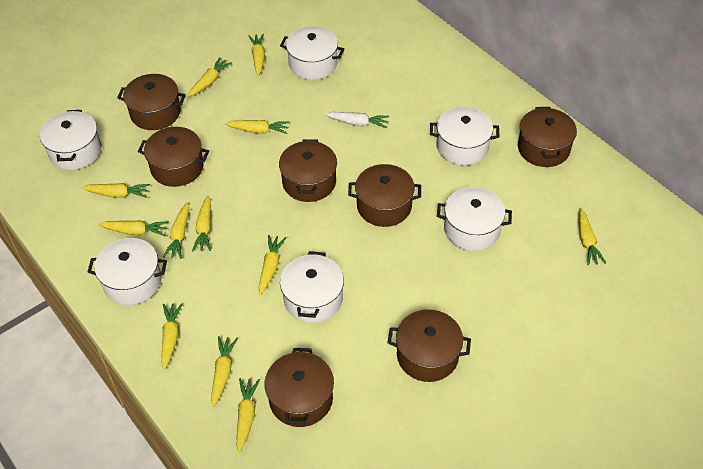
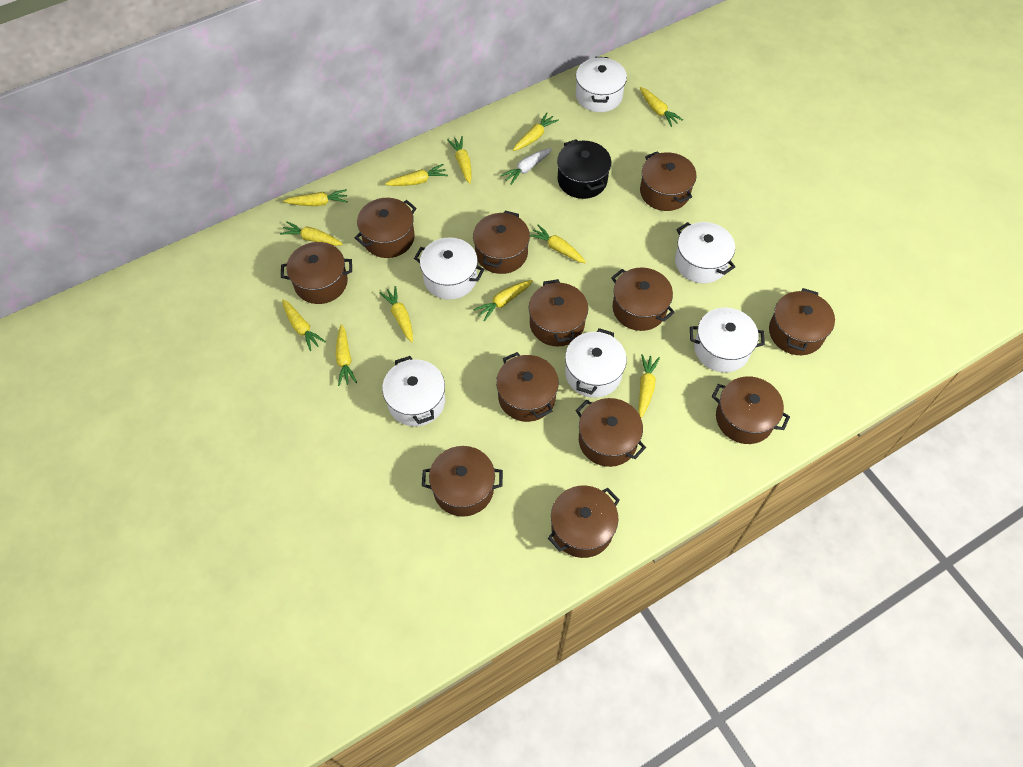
black pot: 0 -> 1
brown pot: 7 -> 12

